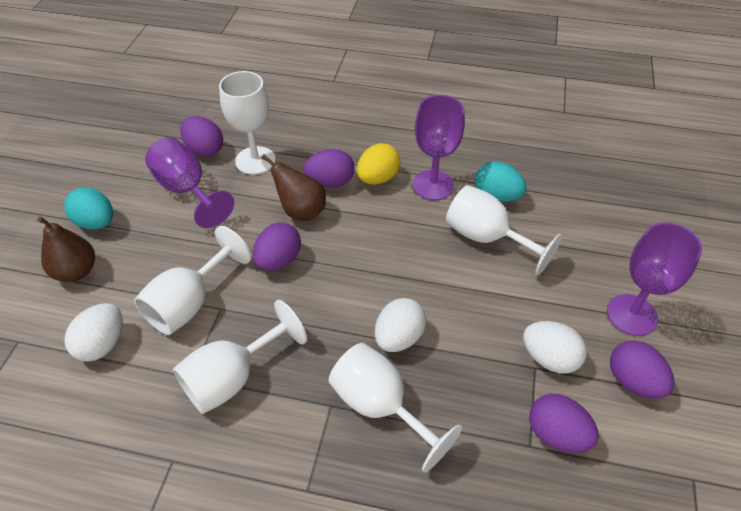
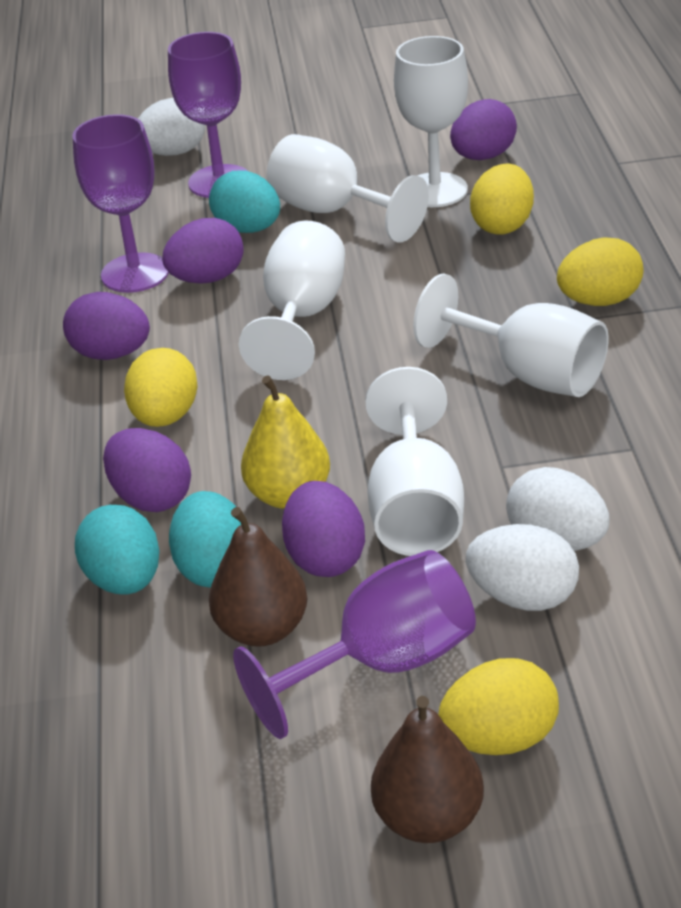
turquoise egg: 2 -> 3
yellow egg: 1 -> 4
yellow pear: 0 -> 1

